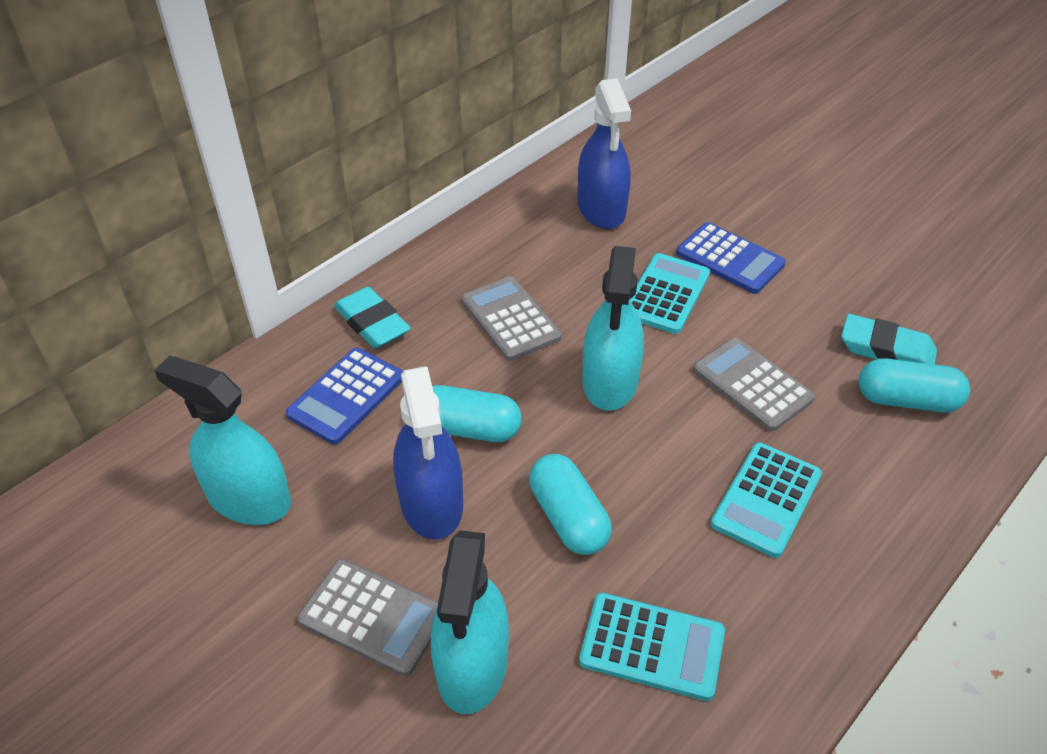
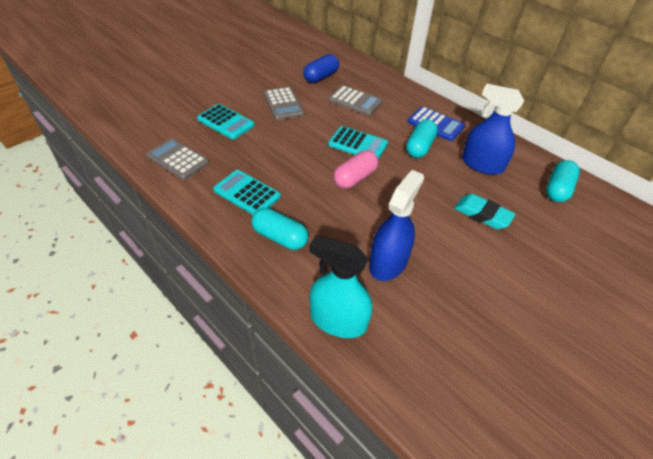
blue calculator: 2 -> 1
blue capsule: 0 -> 1
pink capsule: 0 -> 1
turquoise eraser: 2 -> 1
turquoise spray bottle: 3 -> 1

